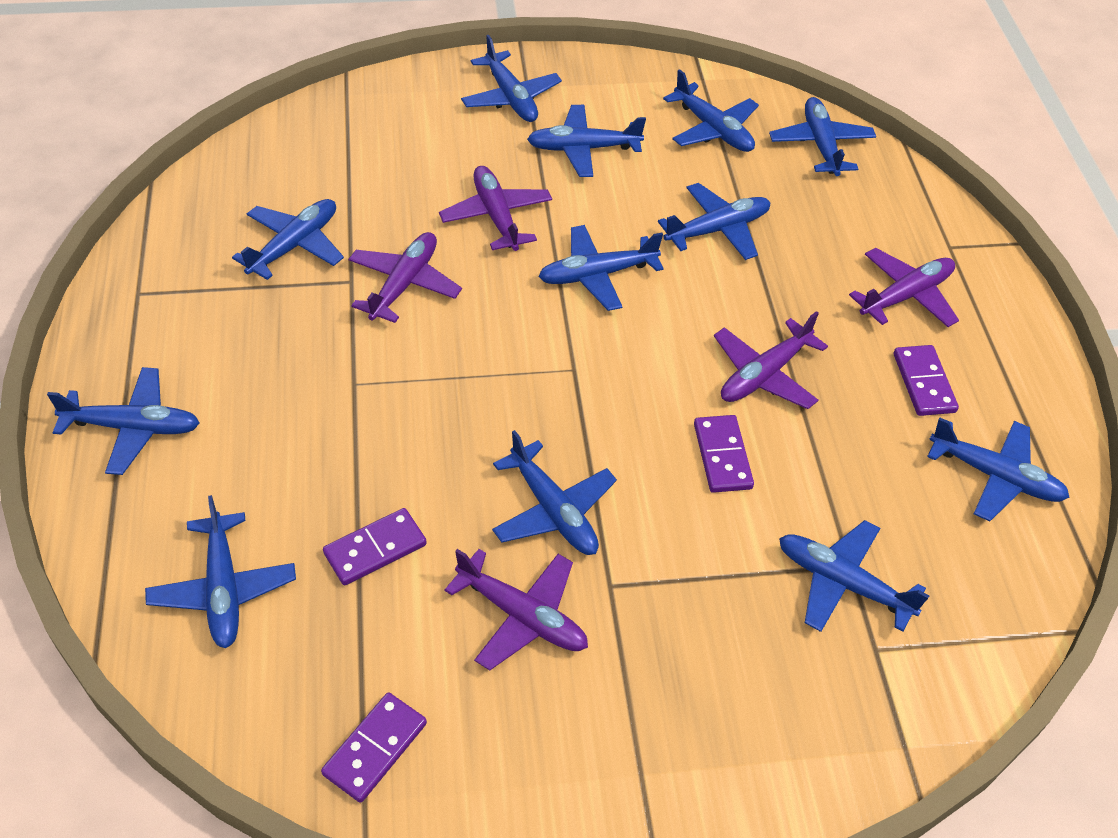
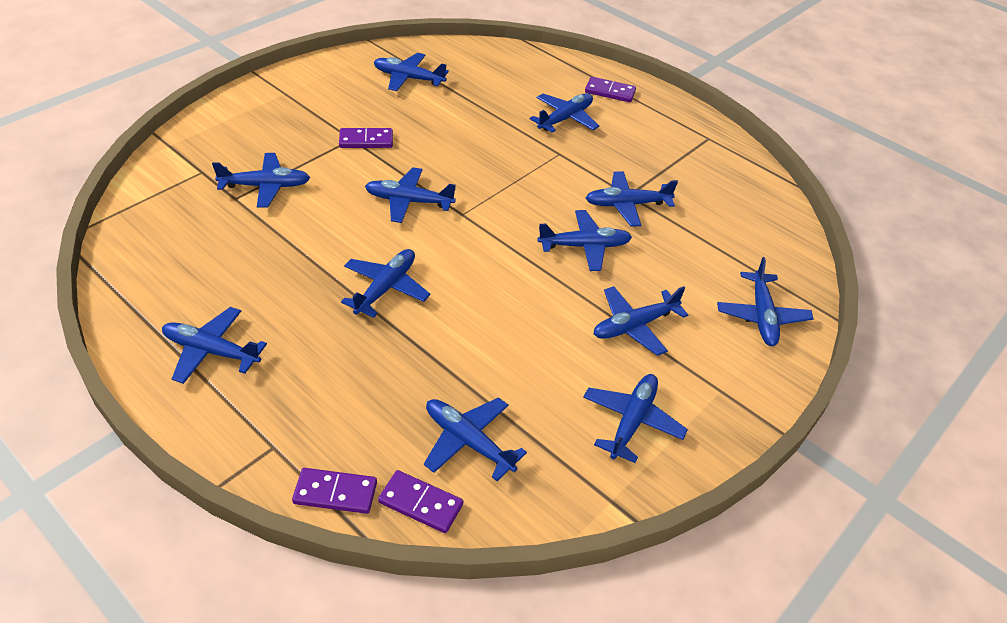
purple plane: 5 -> 0

